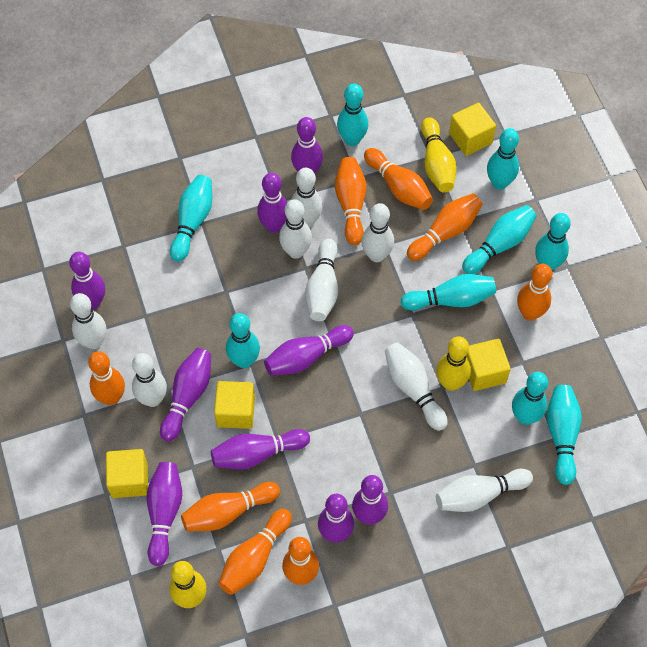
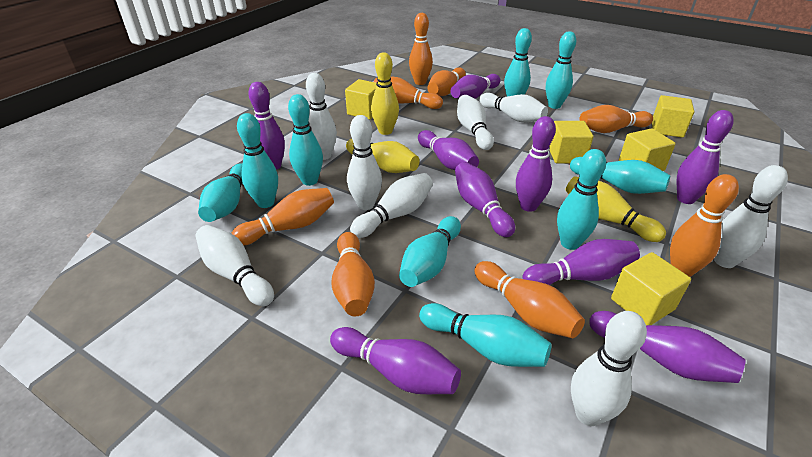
yellow cube: 4 -> 5

